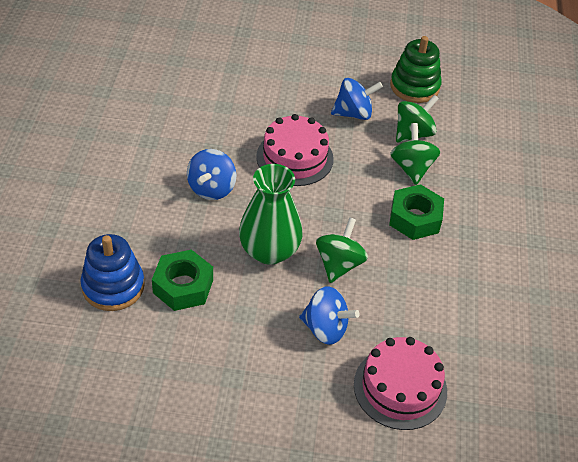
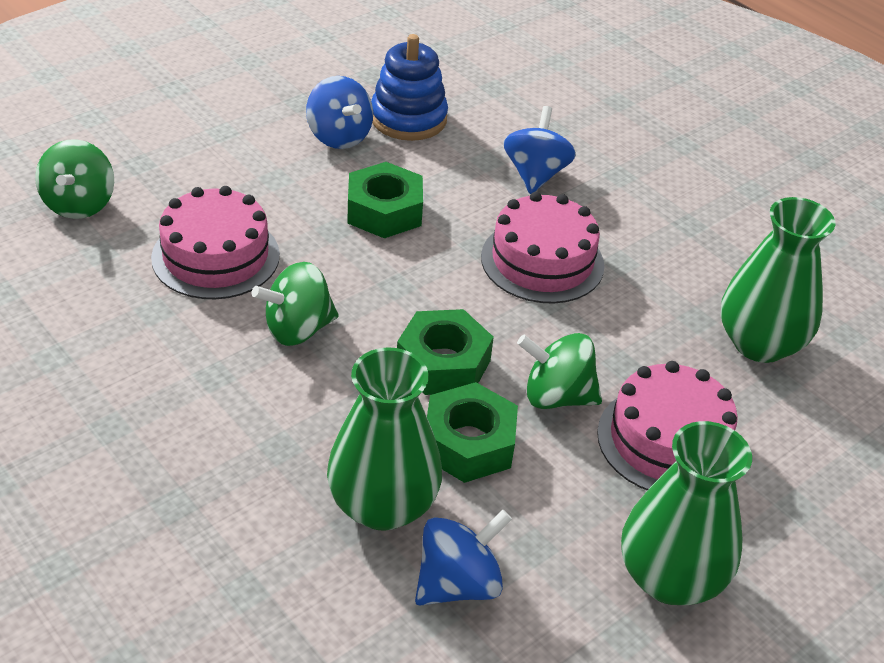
green nut: 2 -> 3
green stacking toy: 1 -> 0
green vase: 1 -> 3
pink cake: 2 -> 3

